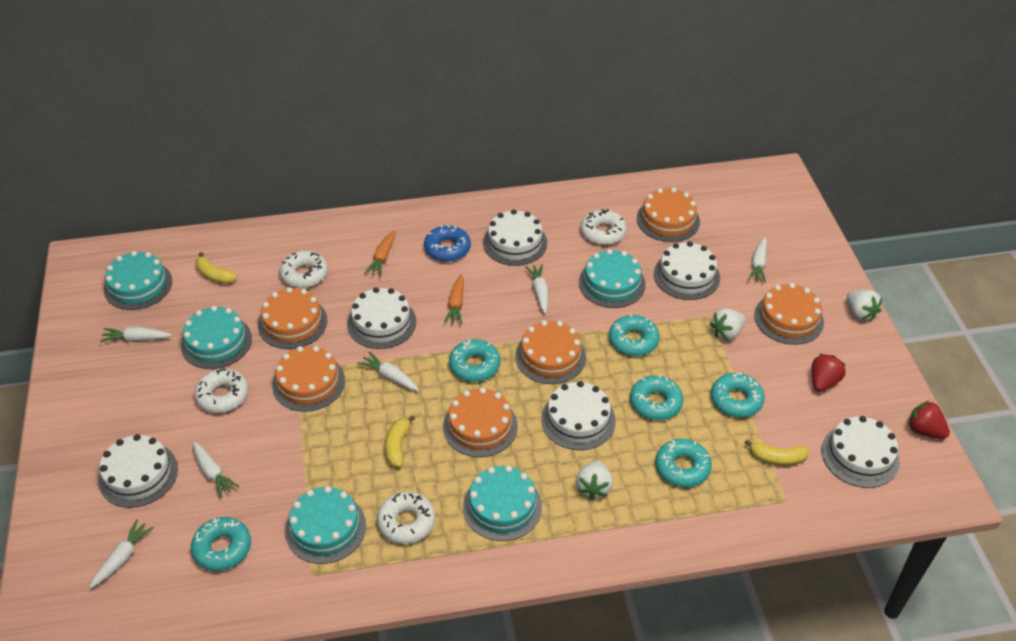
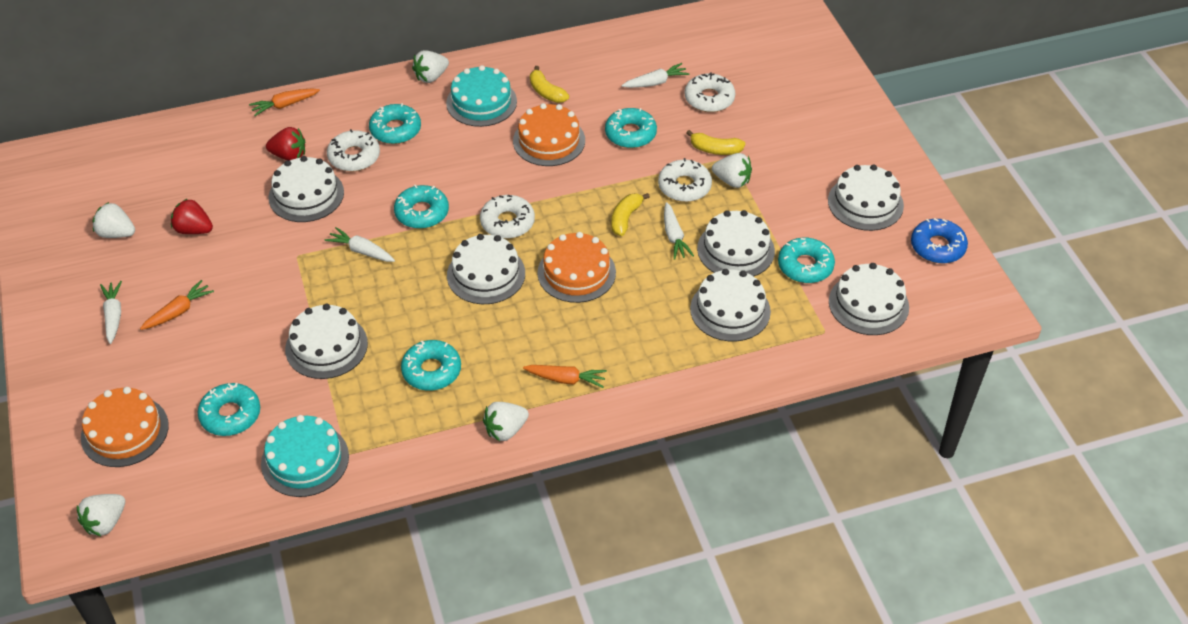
orange cake: 6 -> 3
orange carrot: 2 -> 3
turquoise cake: 5 -> 2
white cake: 6 -> 7
white carrot: 6 -> 4
white strawberry: 3 -> 5

